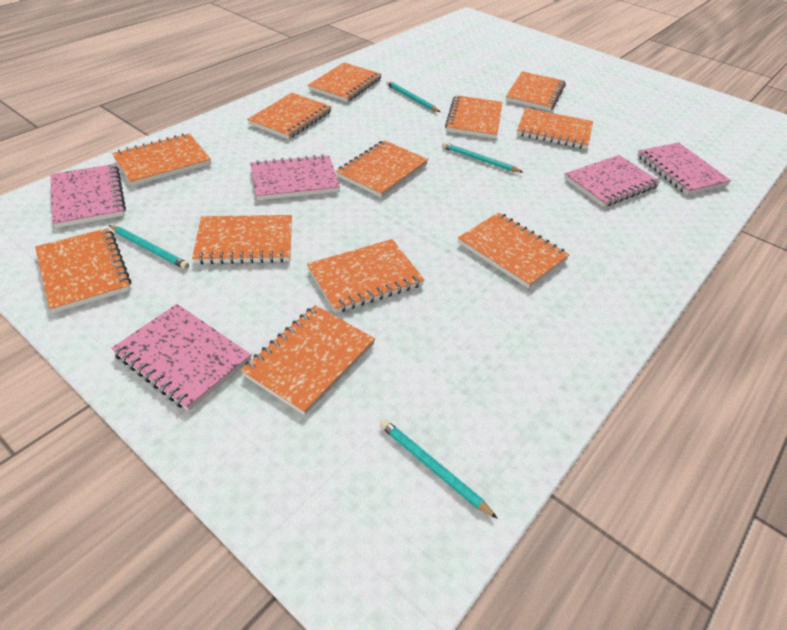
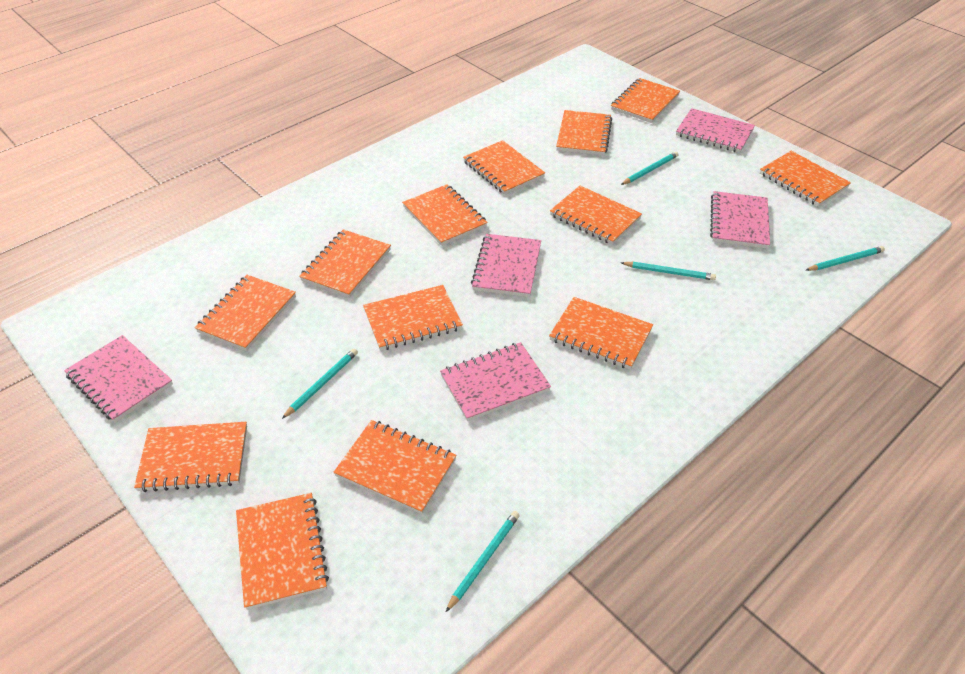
orange notebook: 12 -> 13
turquoise pencil: 4 -> 5

